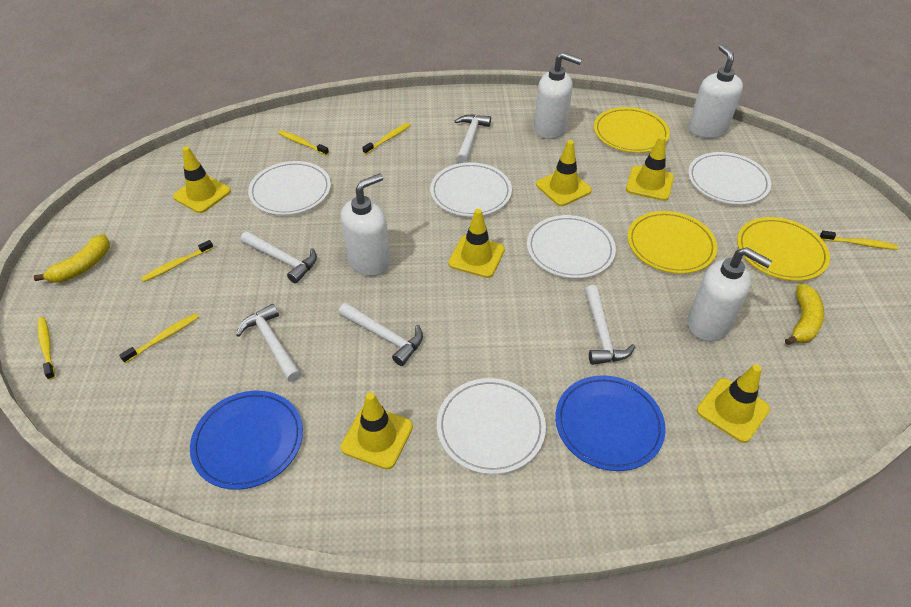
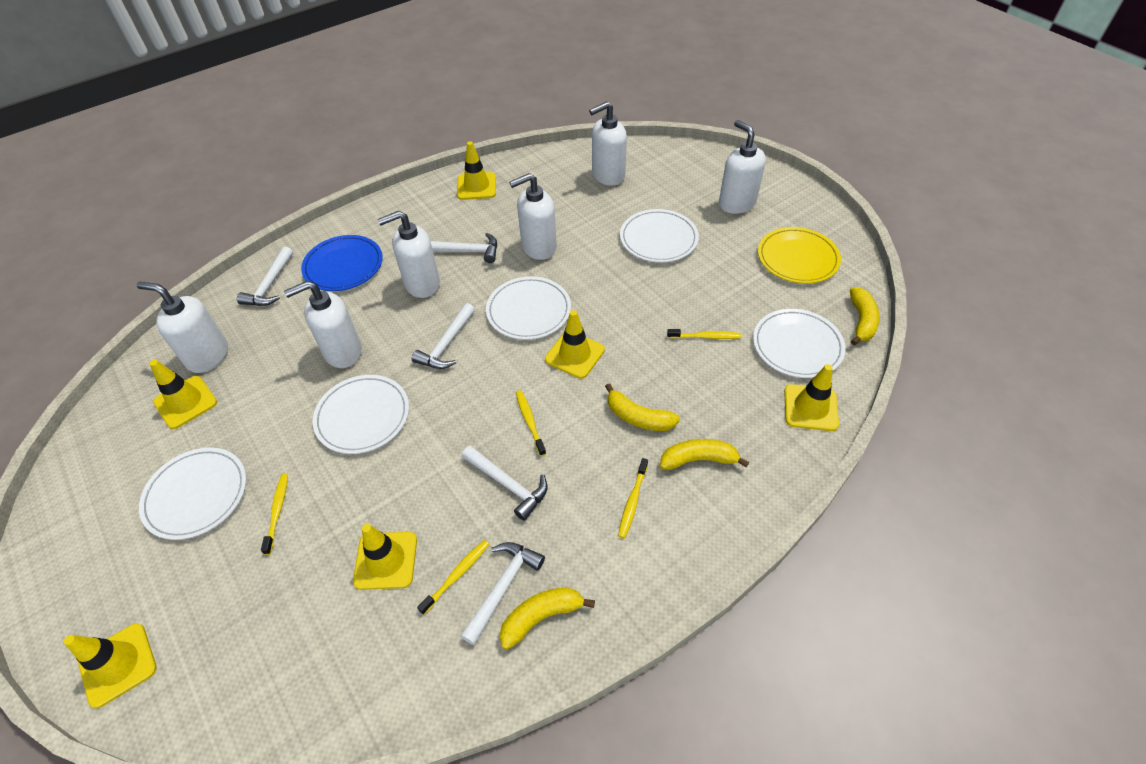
blue plate: 2 -> 1
white soap dispenser: 4 -> 6
yellow banana: 2 -> 4
yellow plate: 3 -> 1
yellow toothbrush: 6 -> 5

